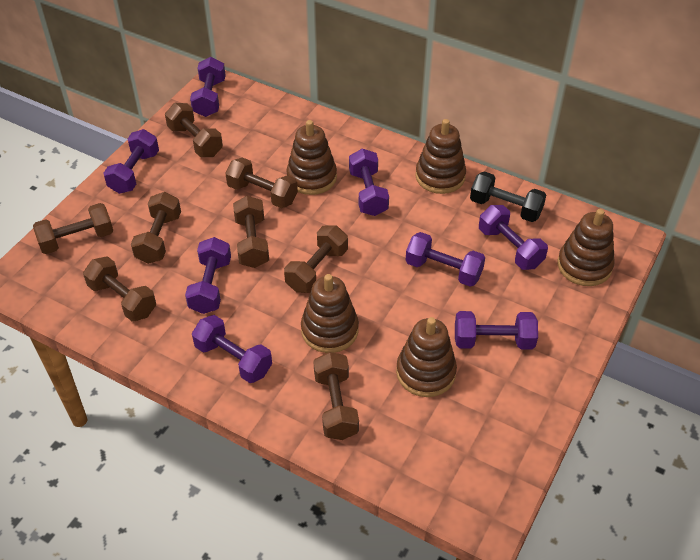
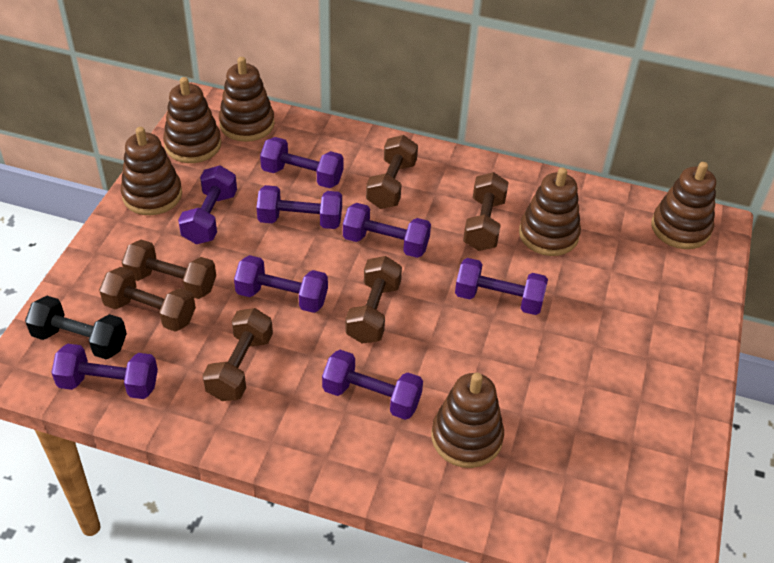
brown dumbbell: 8 -> 6
brown stacking toy: 5 -> 6

